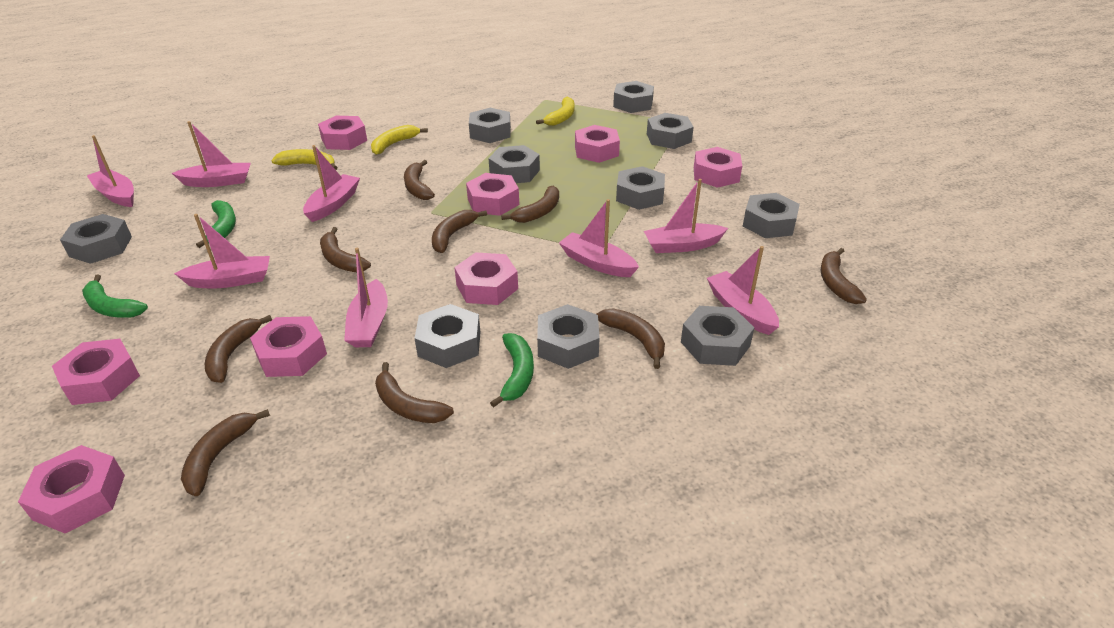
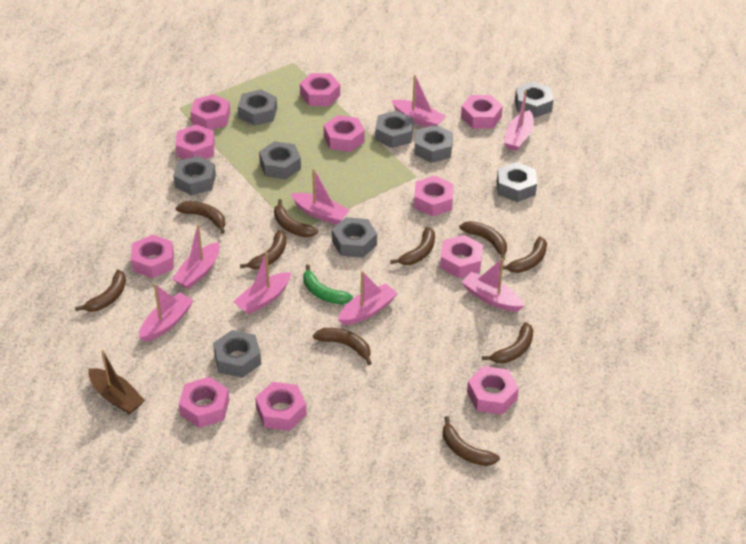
brown banana: 9 -> 10
brown boat: 0 -> 1
green banana: 3 -> 1
grey nut: 10 -> 9
pink nut: 8 -> 11
yellow banana: 3 -> 0

